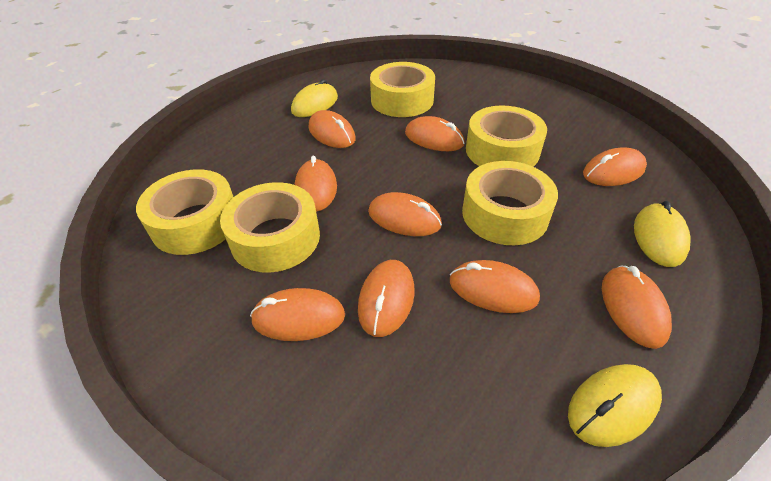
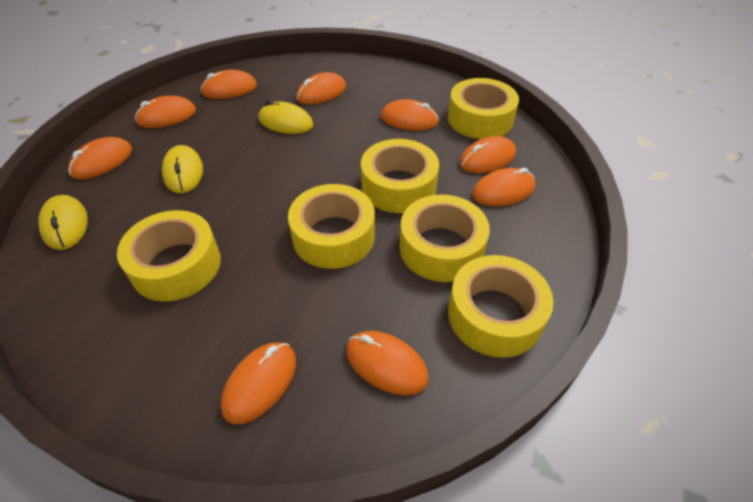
yellow tape: 5 -> 6

